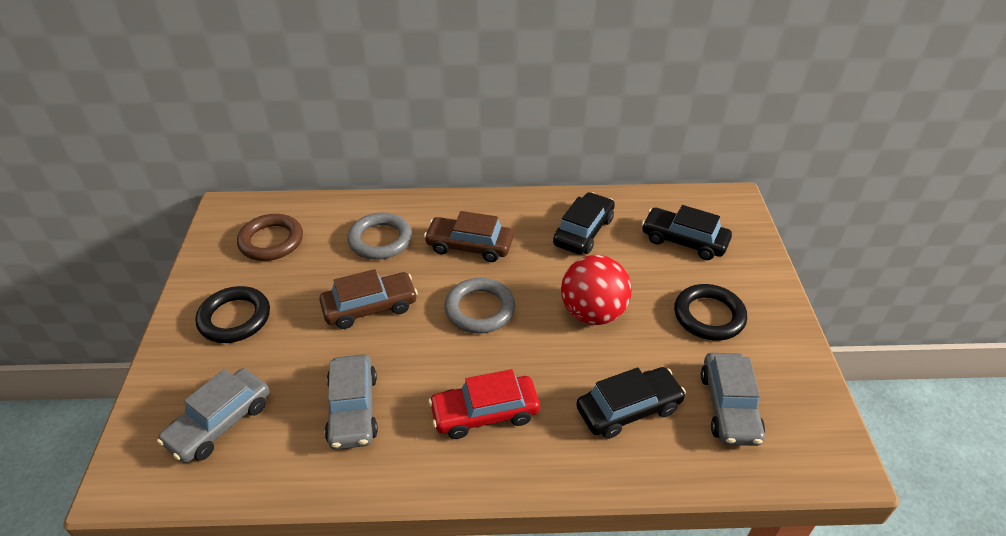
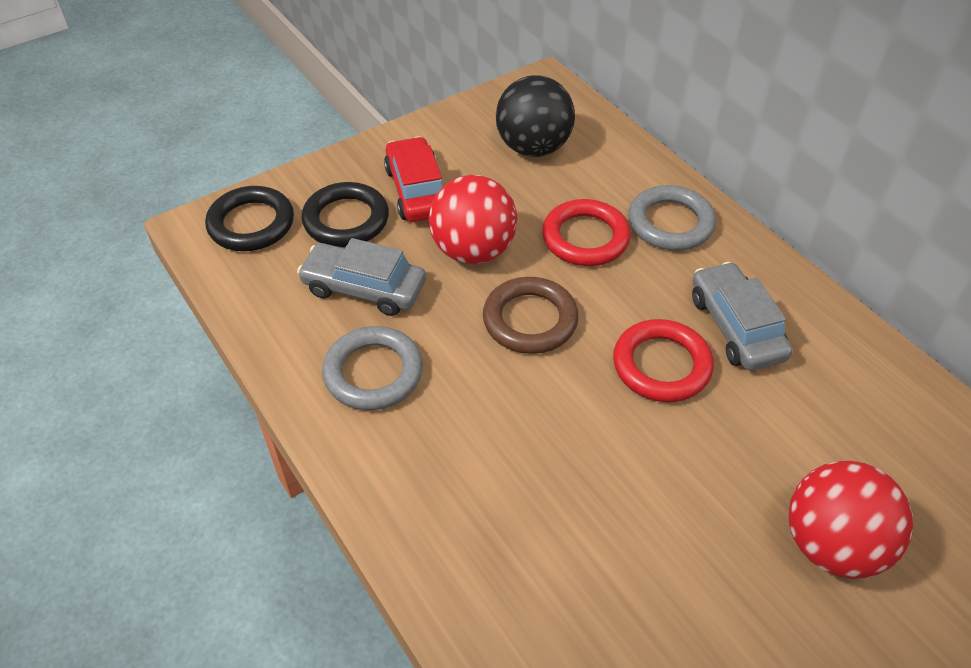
black ball: 0 -> 1
black car: 3 -> 0
brown car: 2 -> 0
grey car: 3 -> 2
red ball: 1 -> 2
red ring: 0 -> 2

